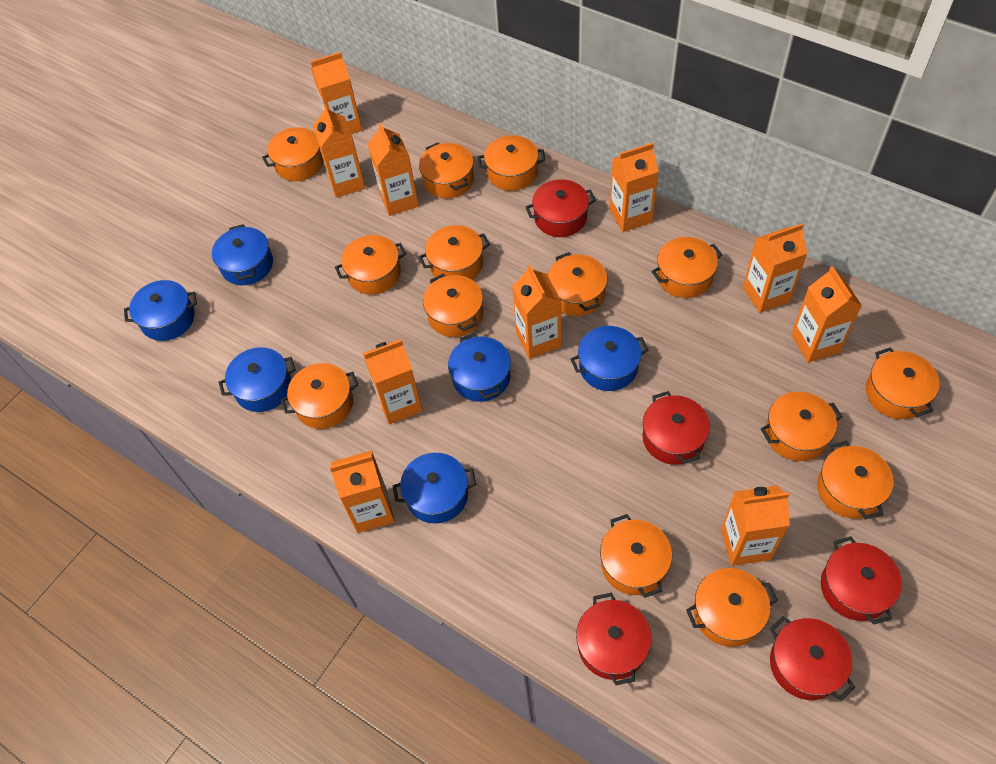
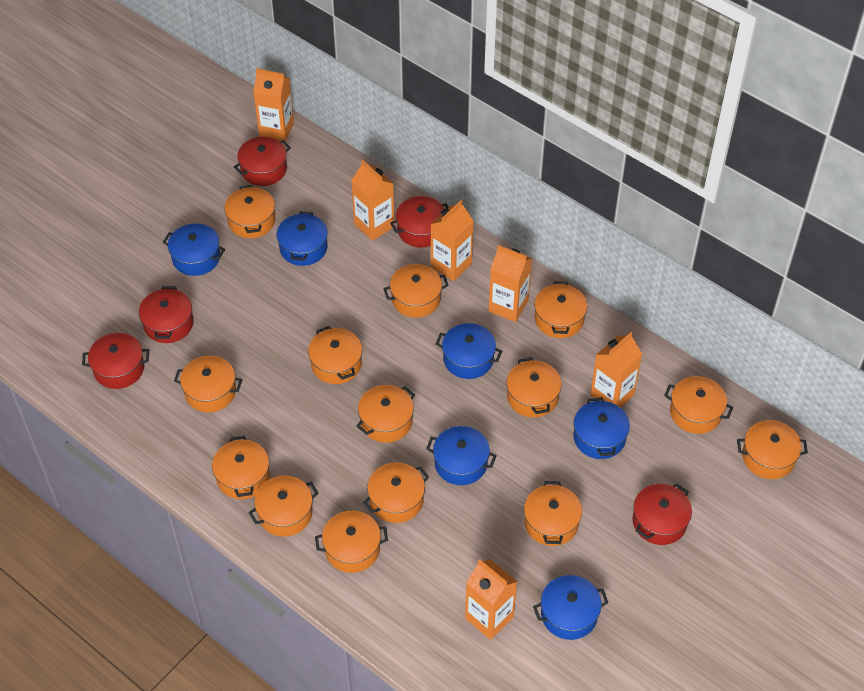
orange carton: 10 -> 6

